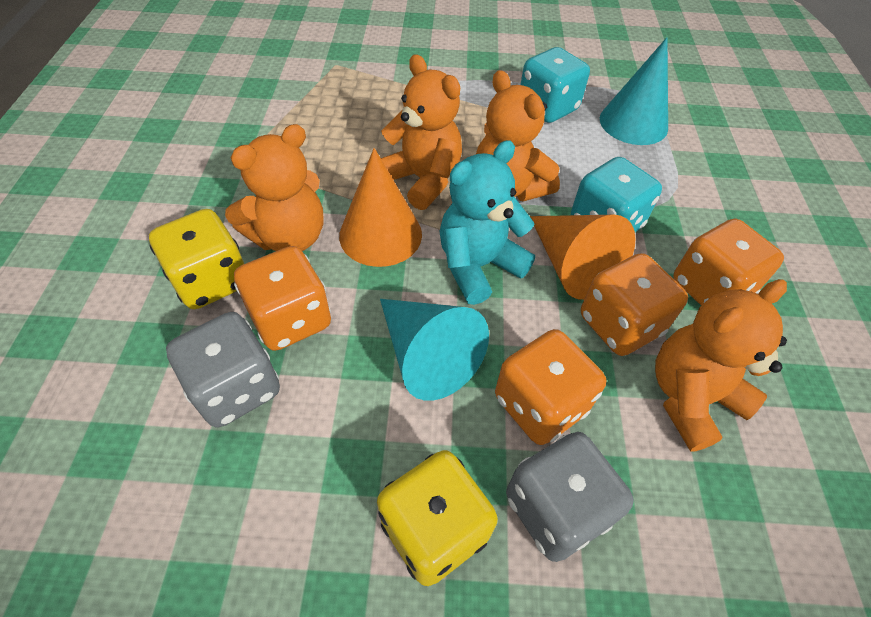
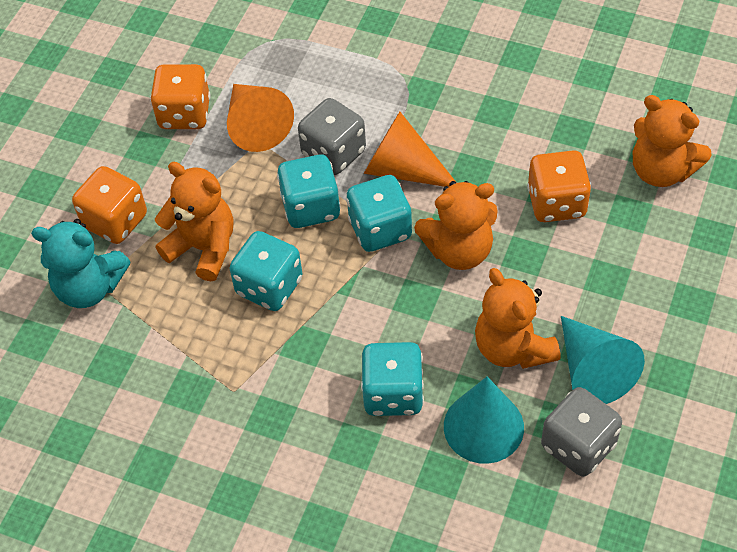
orange dice: 4 -> 3
turquoise dice: 2 -> 4
yellow dice: 2 -> 0

